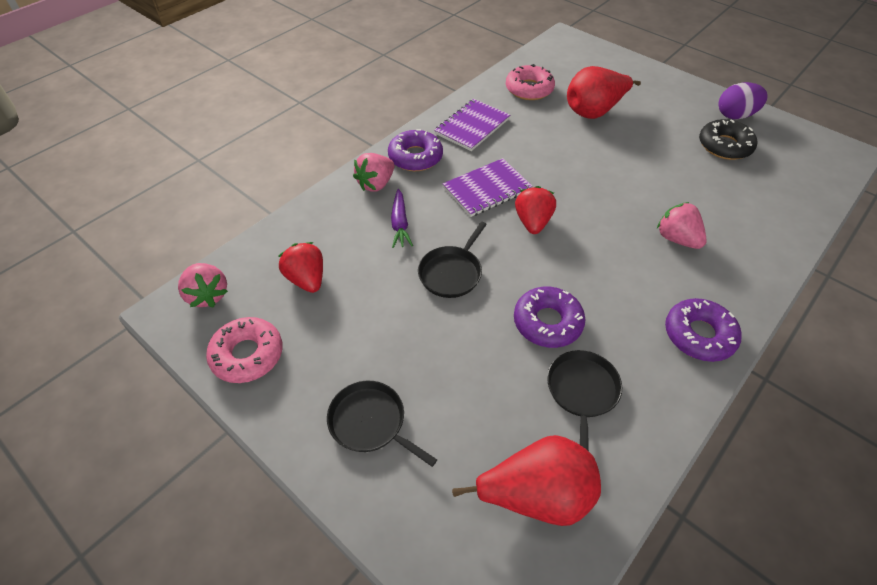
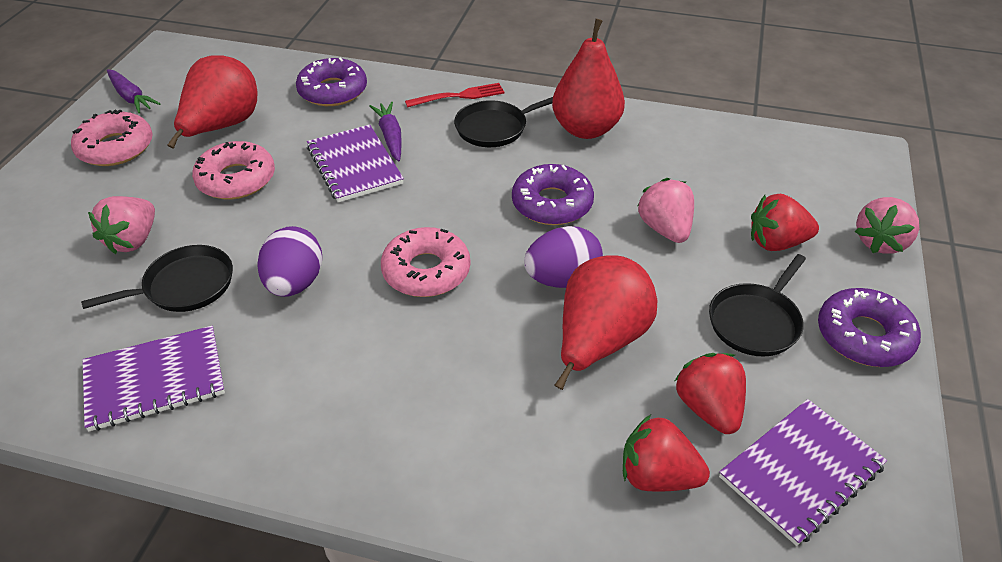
black donut: 1 -> 0
pink donut: 2 -> 3
purple carrot: 1 -> 2
purple egg: 1 -> 2
purple notebook: 2 -> 3
red fork: 0 -> 1
red pear: 2 -> 3
red strawberry: 2 -> 3

